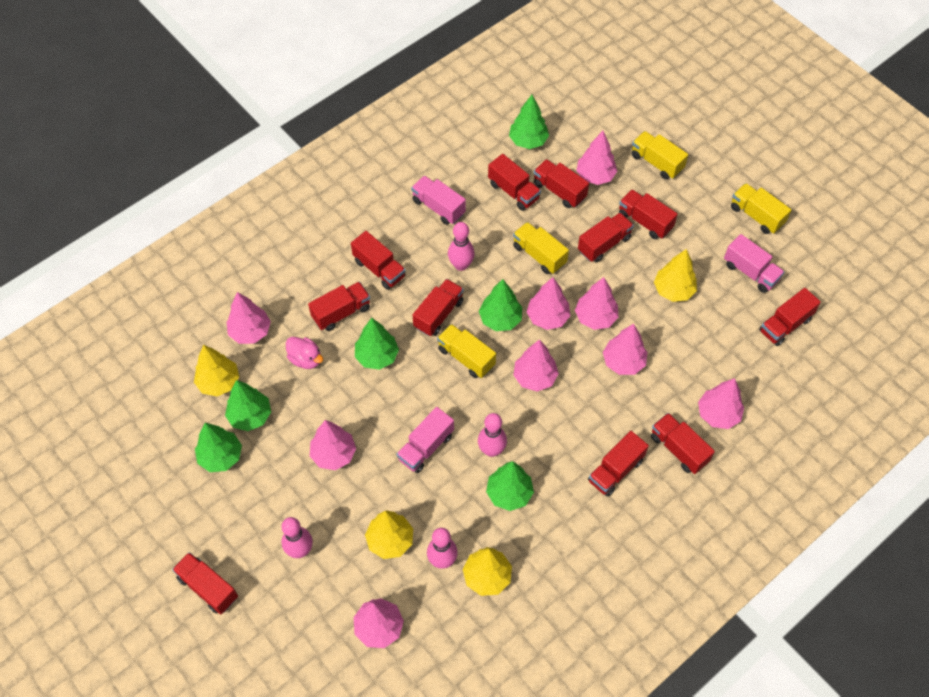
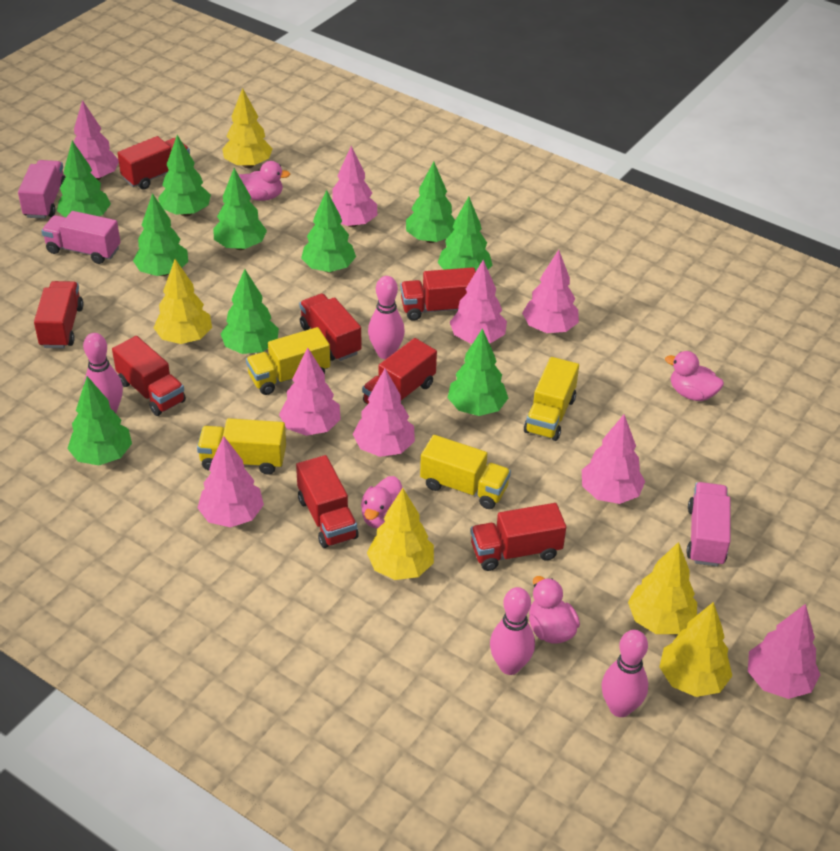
green tree: 6 -> 10
pink duck: 1 -> 4
red truck: 11 -> 8
yellow tree: 4 -> 5

